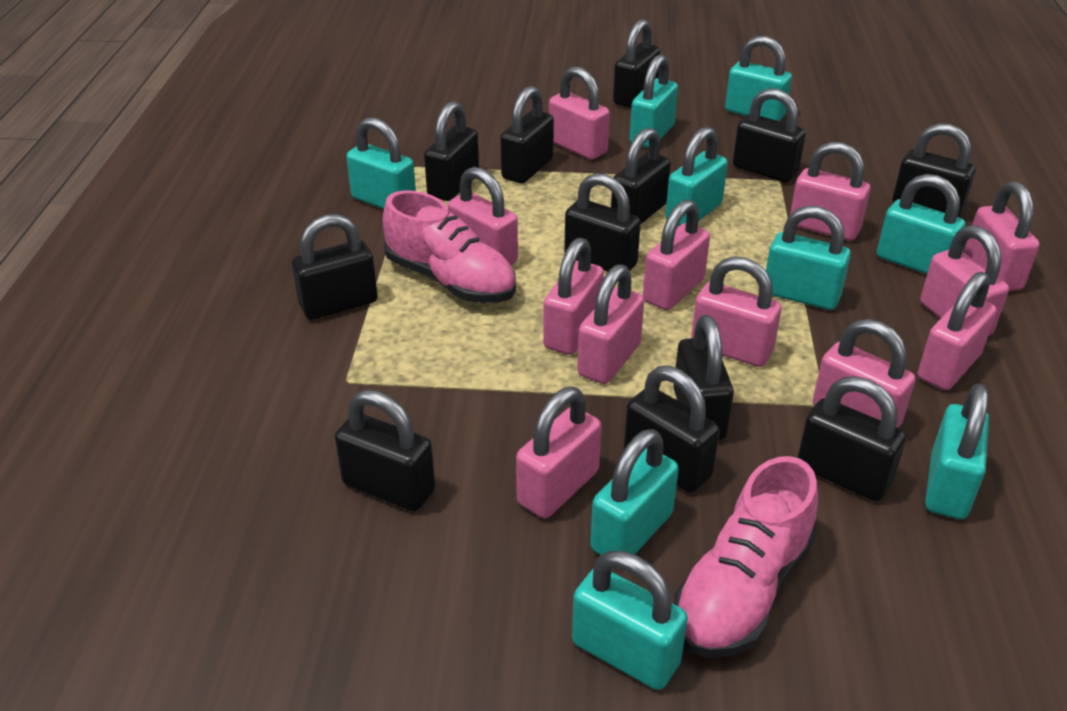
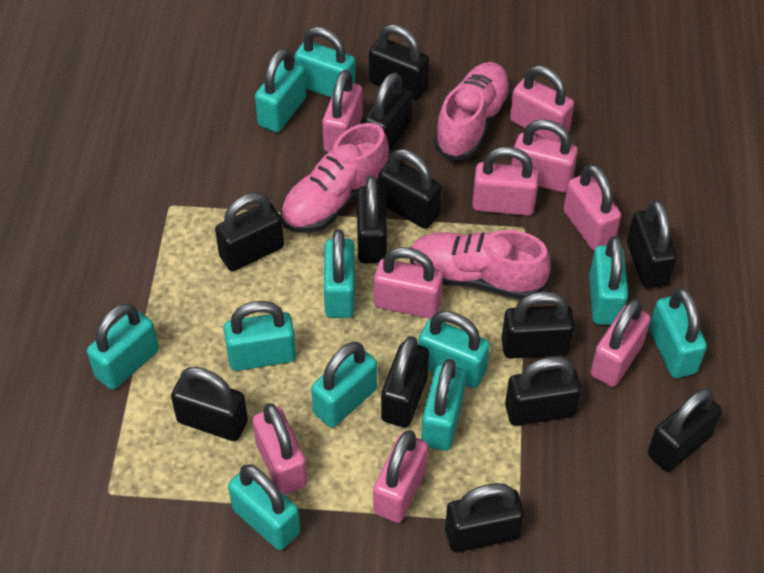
pink padlock: 12 -> 9
pink shoe: 2 -> 3
turquoise padlock: 9 -> 11

